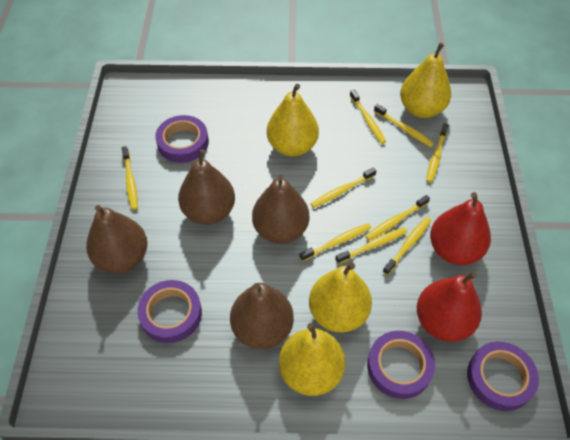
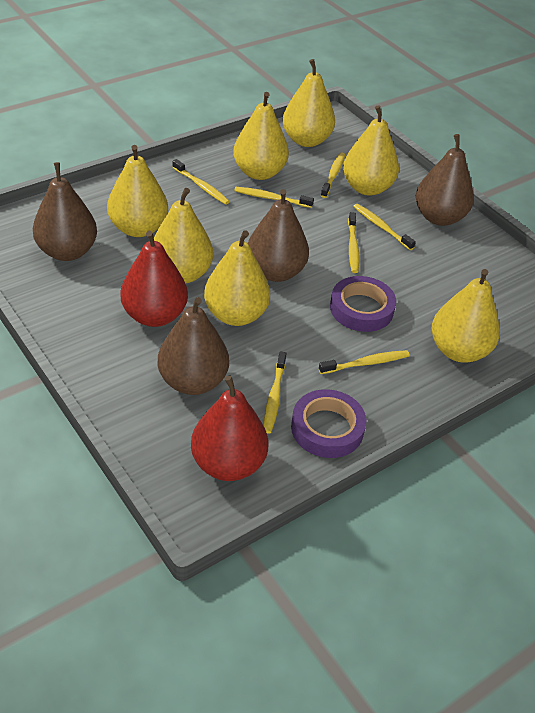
purple tape: 4 -> 2
yellow pear: 4 -> 7
yellow toothbrush: 9 -> 7

